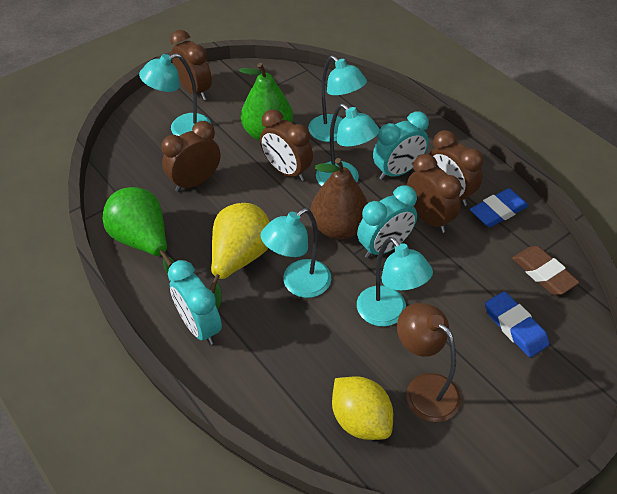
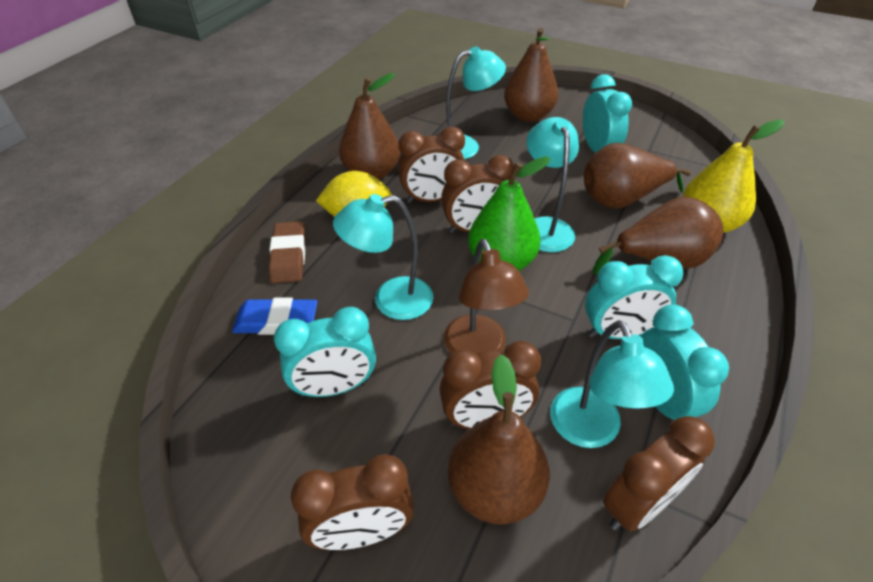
blue eraser: 2 -> 1
brown pear: 1 -> 5
green pear: 2 -> 1
turquoise clock: 3 -> 4
turquoise lamp: 5 -> 4

